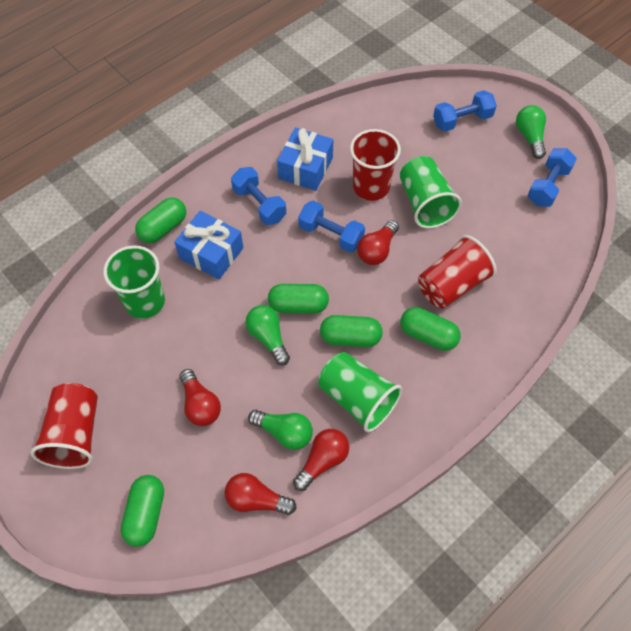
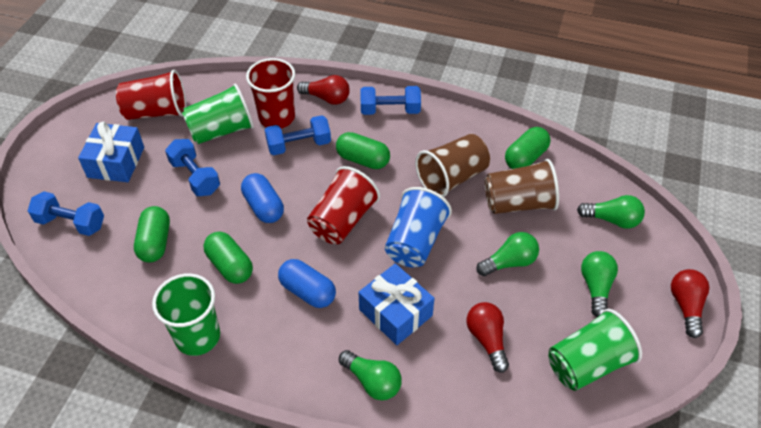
blue capsule: 0 -> 2
blue cup: 0 -> 1
brown cup: 0 -> 2
green capsule: 5 -> 4
green light bulb: 3 -> 4
red light bulb: 4 -> 3

